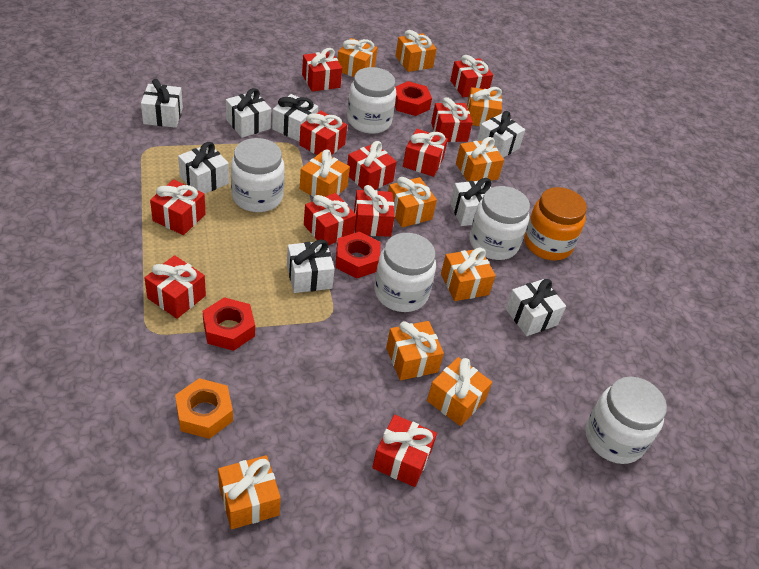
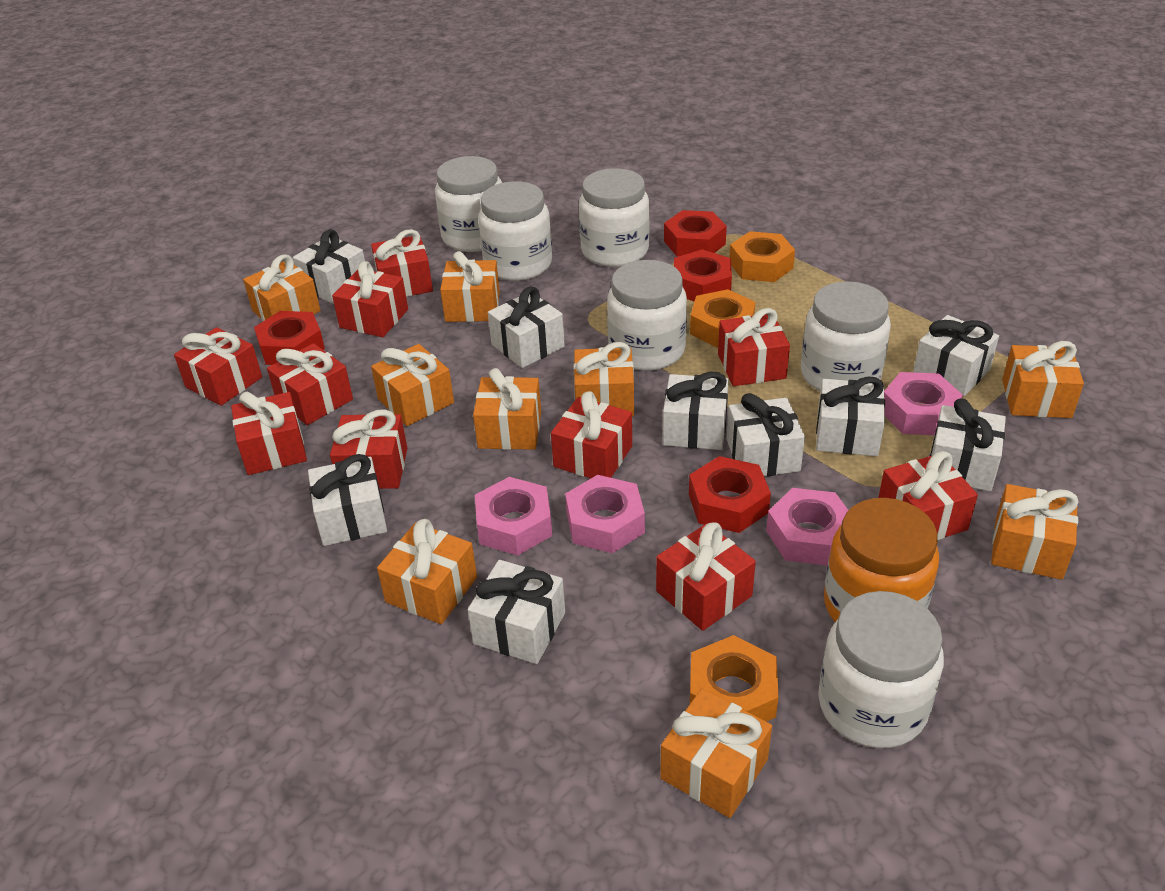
orange gift: 10 -> 9
orange nut: 1 -> 3
pink nut: 0 -> 4
red gift: 11 -> 10
red nut: 3 -> 4
white gift: 8 -> 9
white jar: 5 -> 6

